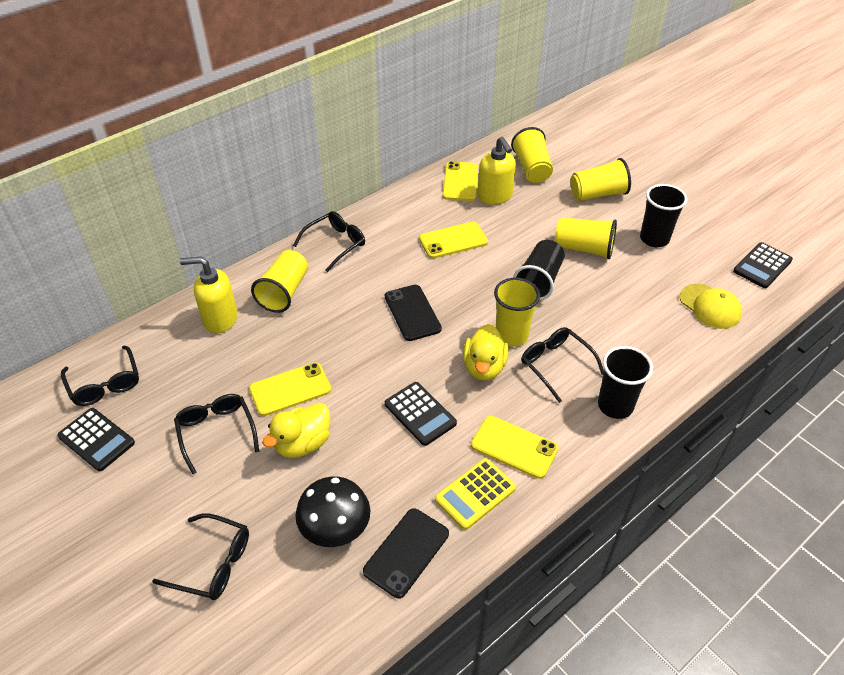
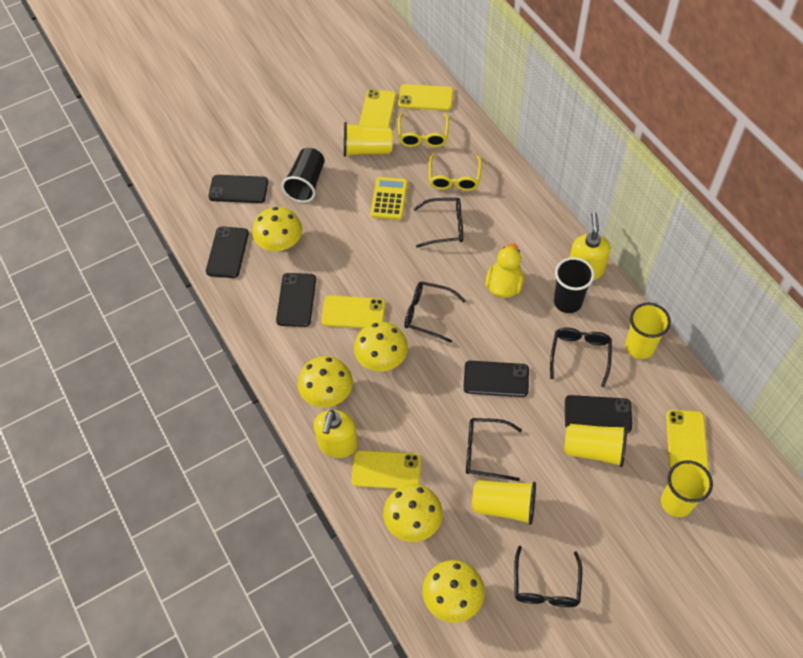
black calculator: 3 -> 0
black cup: 3 -> 2
black mushroom: 1 -> 0
black phone: 2 -> 5
yellow cap: 1 -> 0
yellow duck: 2 -> 1
yellow glasses: 0 -> 2
yellow mushroom: 0 -> 5
yellow phone: 4 -> 5

